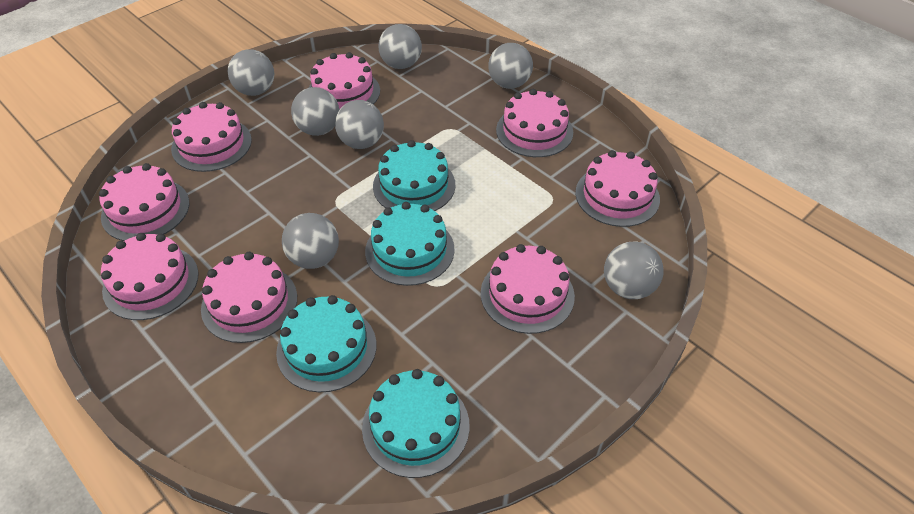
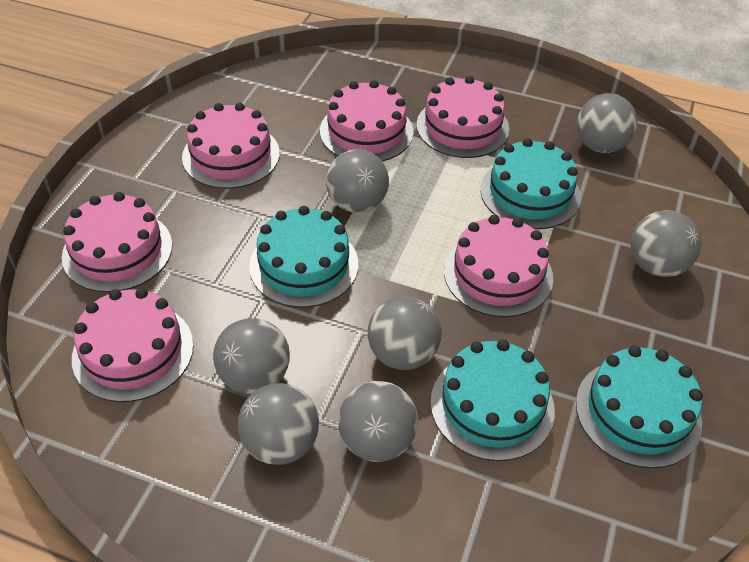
pink cake: 8 -> 6

